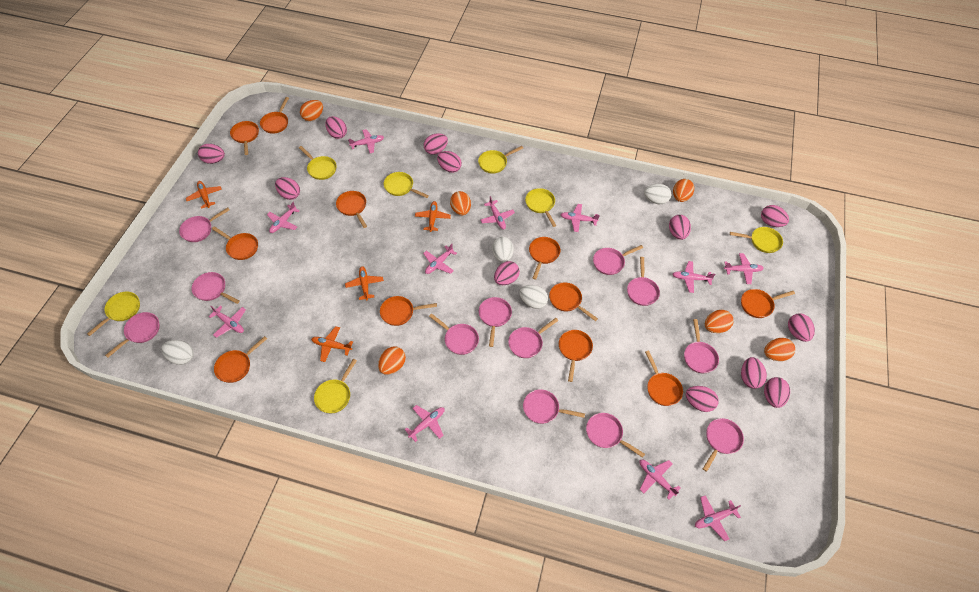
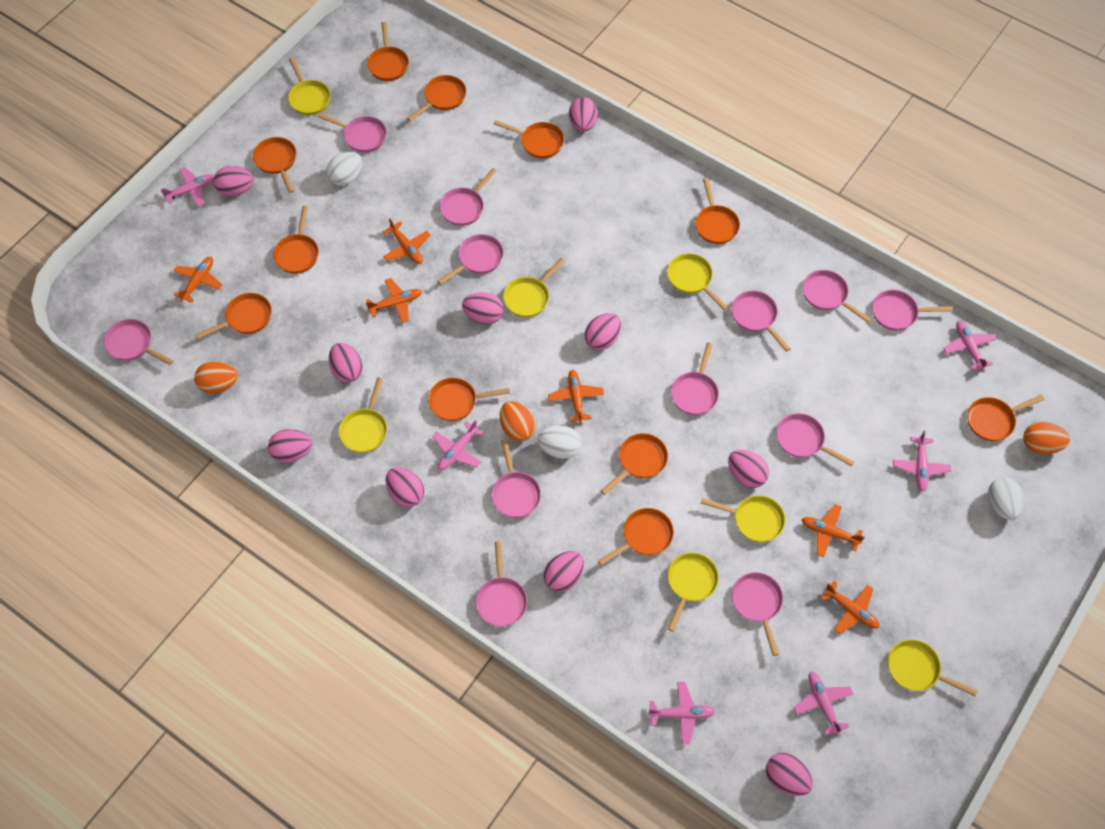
orange egg: 6 -> 3
orange plane: 4 -> 6
pink egg: 12 -> 10
pink plane: 11 -> 6
white egg: 4 -> 3

